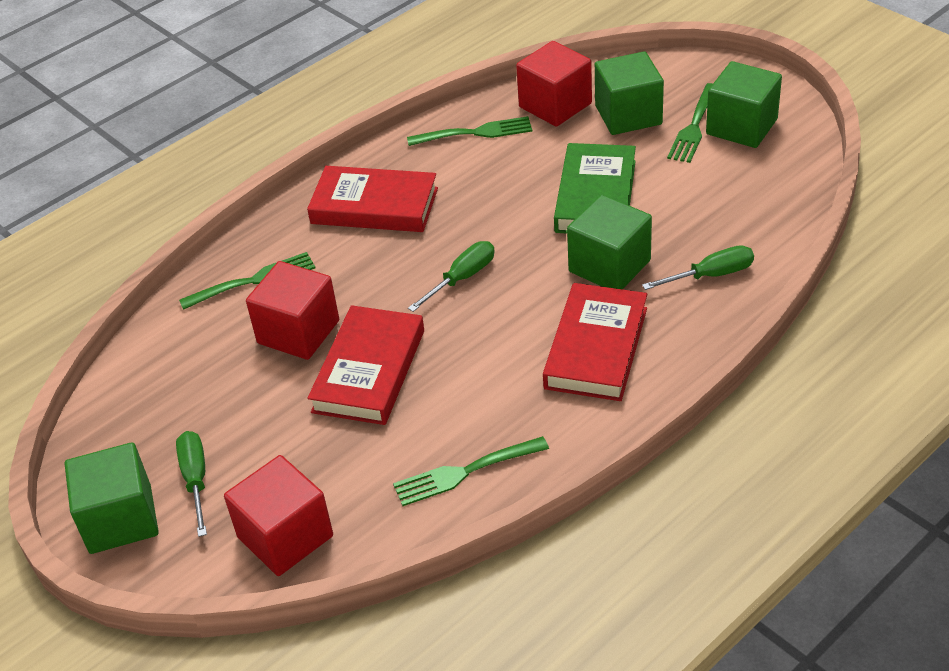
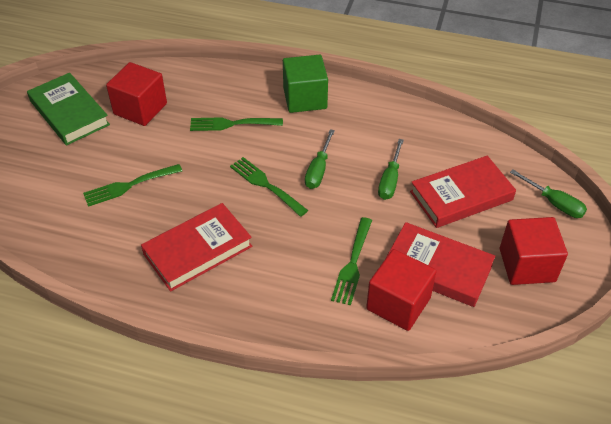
green cube: 4 -> 1

